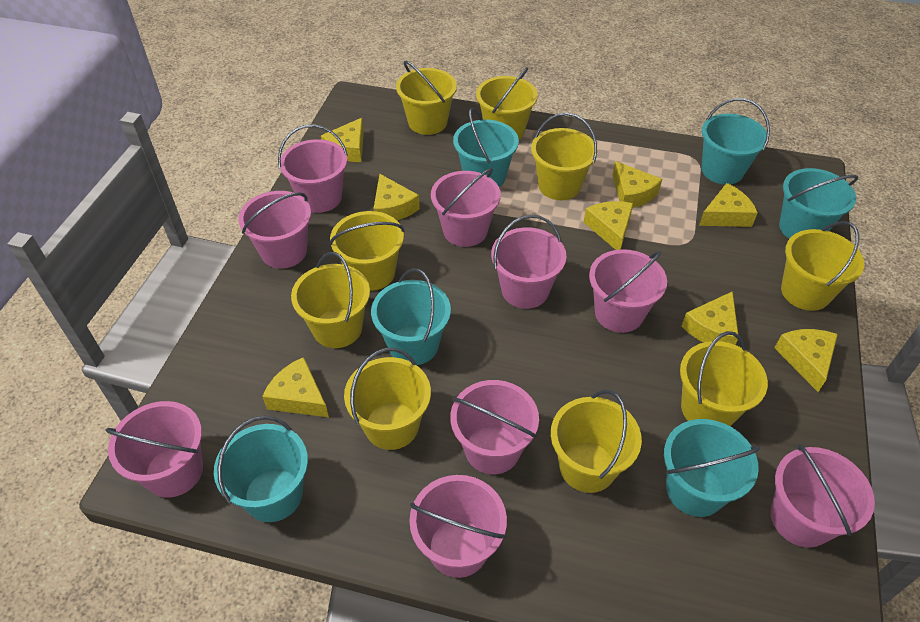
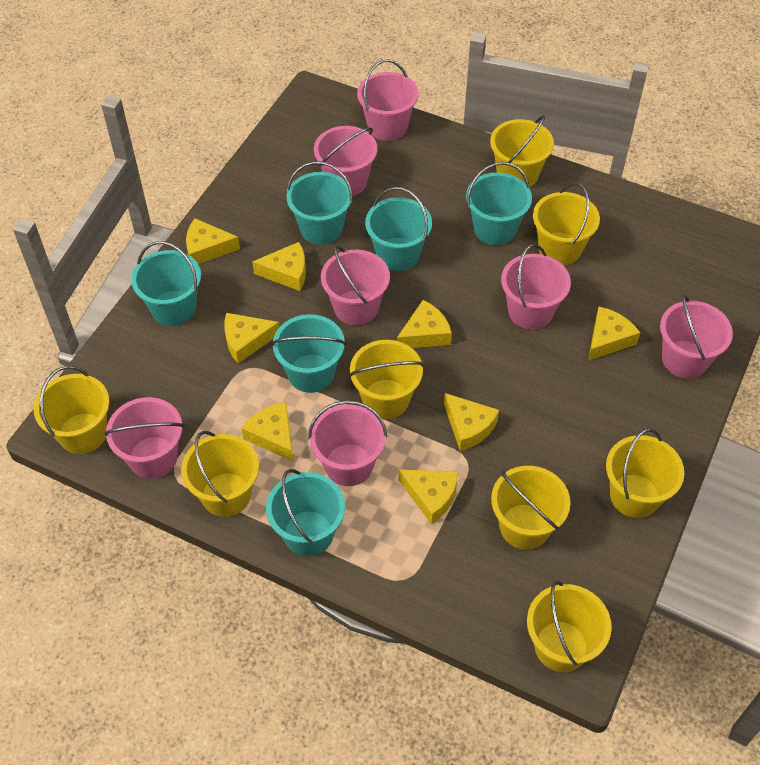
pink bucket: 9 -> 7
yellow bucket: 9 -> 8

